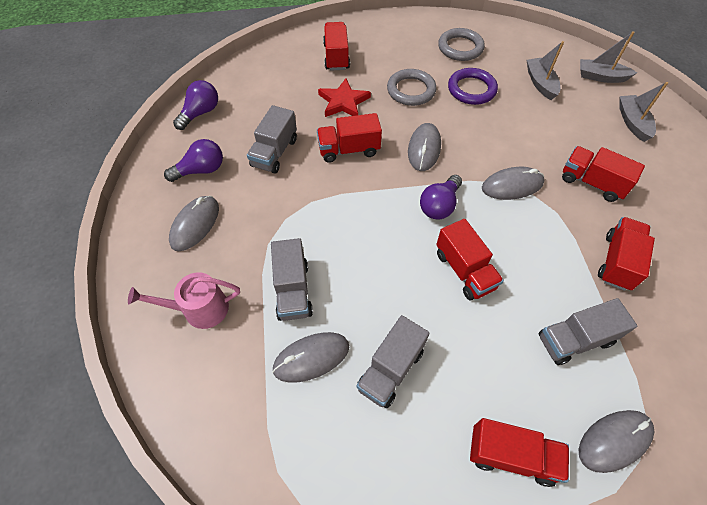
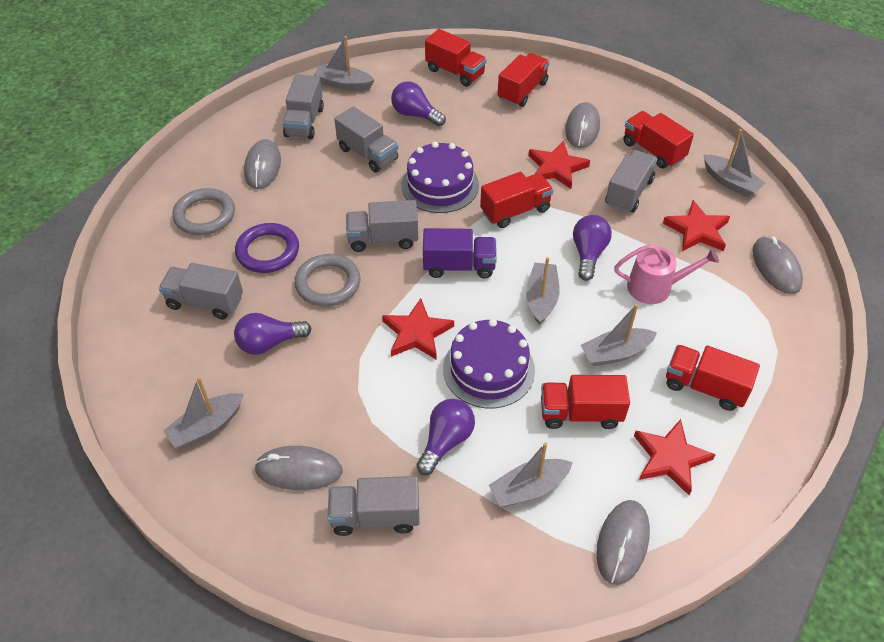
grey boat: 3 -> 6
grey truck: 4 -> 6
purple cake: 0 -> 2
purple light bulb: 3 -> 4
purple truck: 0 -> 1
red star: 1 -> 4

